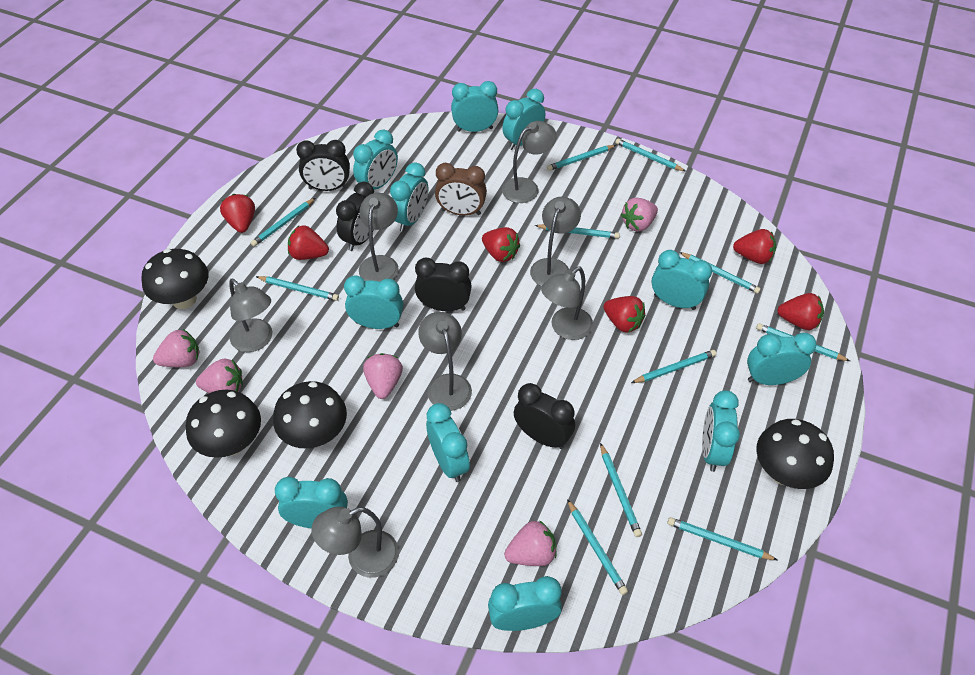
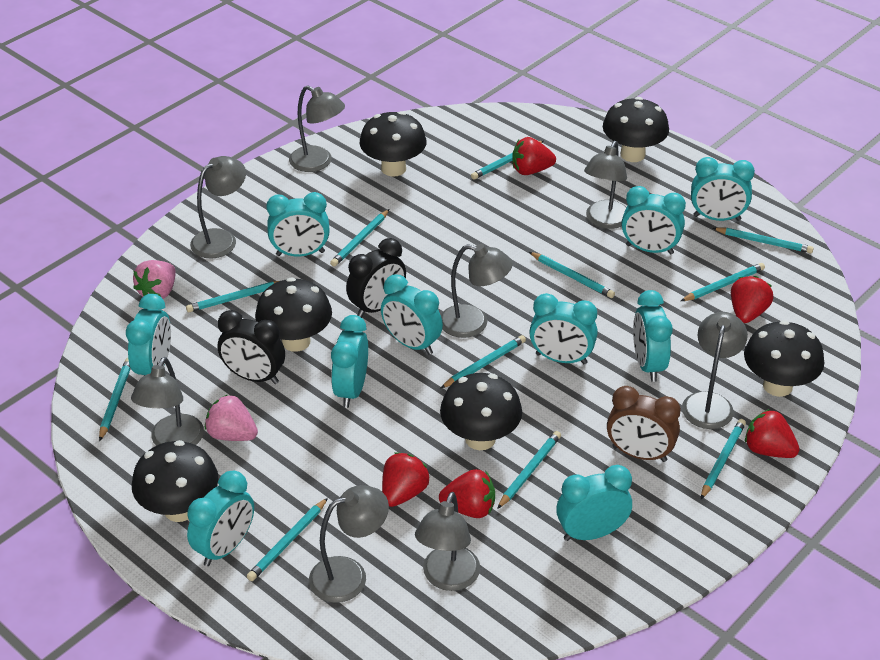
black clock: 4 -> 2
black mushroom: 4 -> 6
grey lamp: 7 -> 8
pink strawberry: 5 -> 2
red strawberry: 6 -> 5
turquoise clock: 11 -> 10

